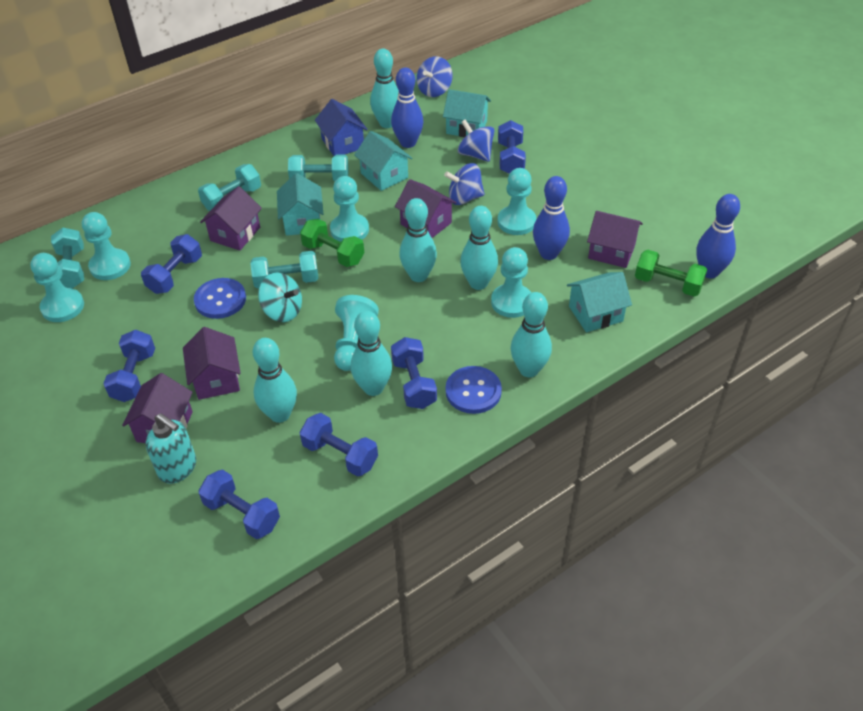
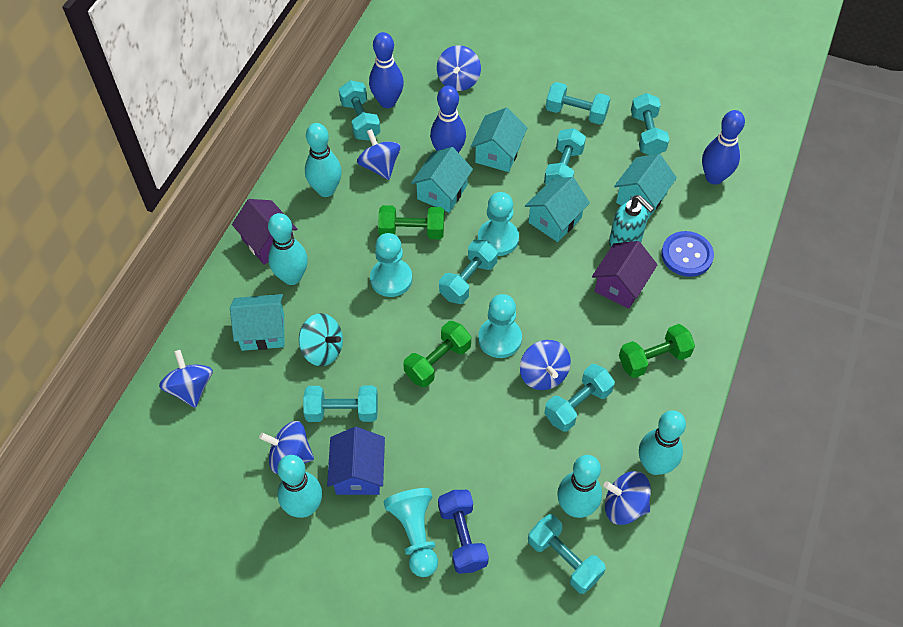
blue button: 2 -> 1
blue dumbbell: 6 -> 1
blue spinning top: 3 -> 6
green dumbbell: 2 -> 3
purple house: 5 -> 2
turquoise bowling pin: 6 -> 5
turquoise dumbbell: 4 -> 8
turquoise house: 4 -> 5
turquoise pawn: 6 -> 4

